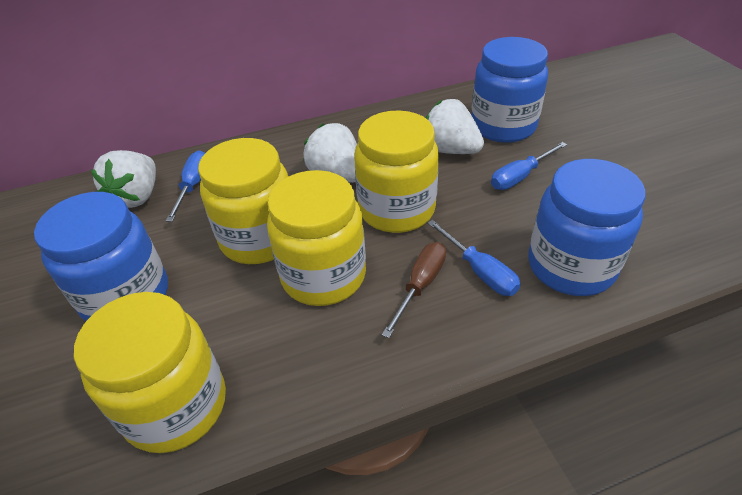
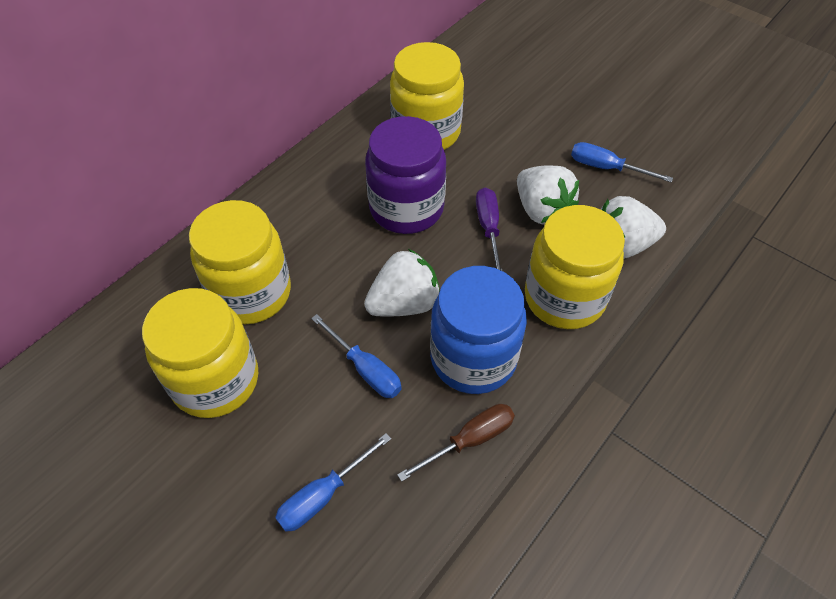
blue jar: 3 -> 1
purple jar: 0 -> 1
purple screwdriver: 0 -> 1

